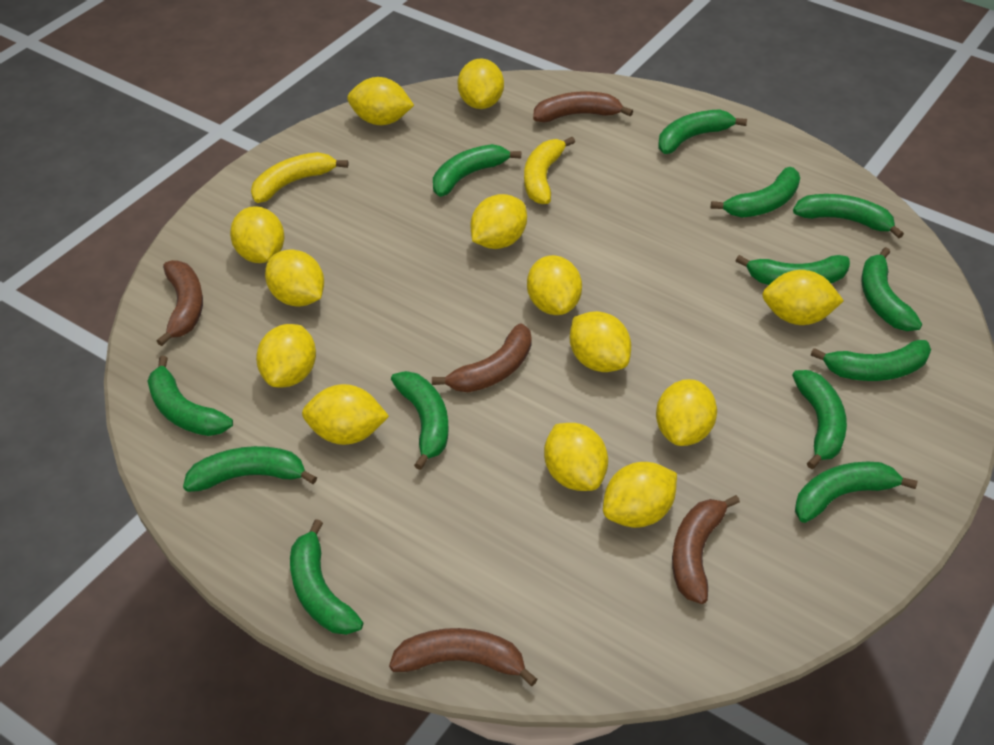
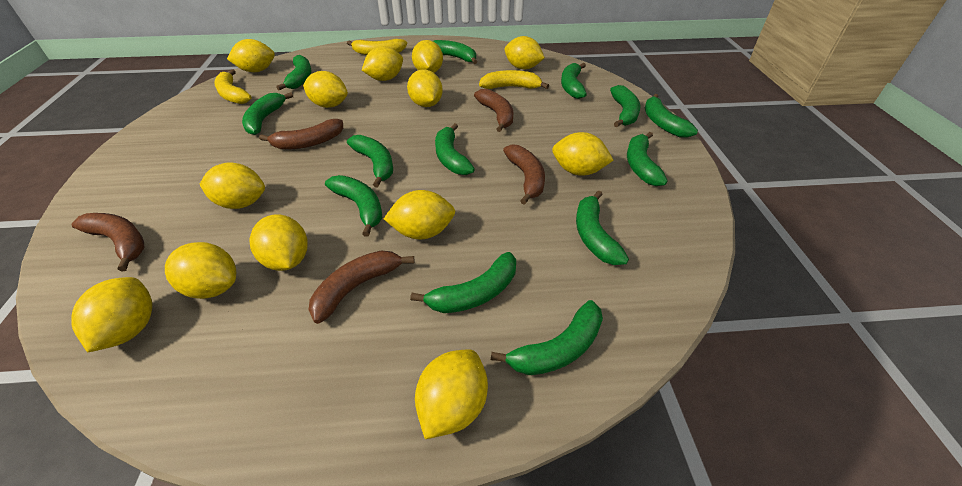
yellow banana: 2 -> 3

